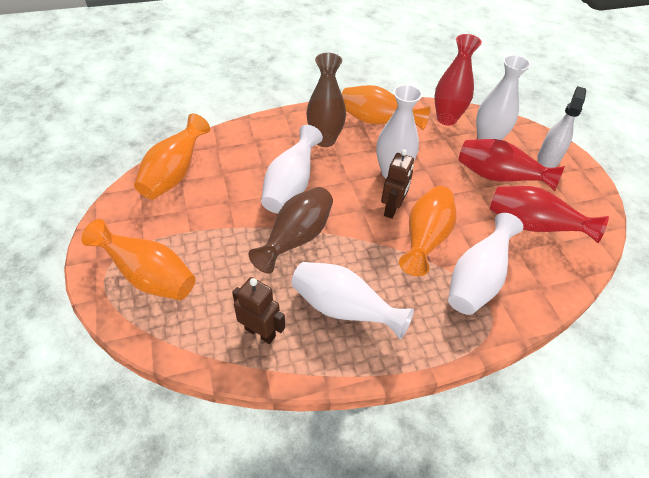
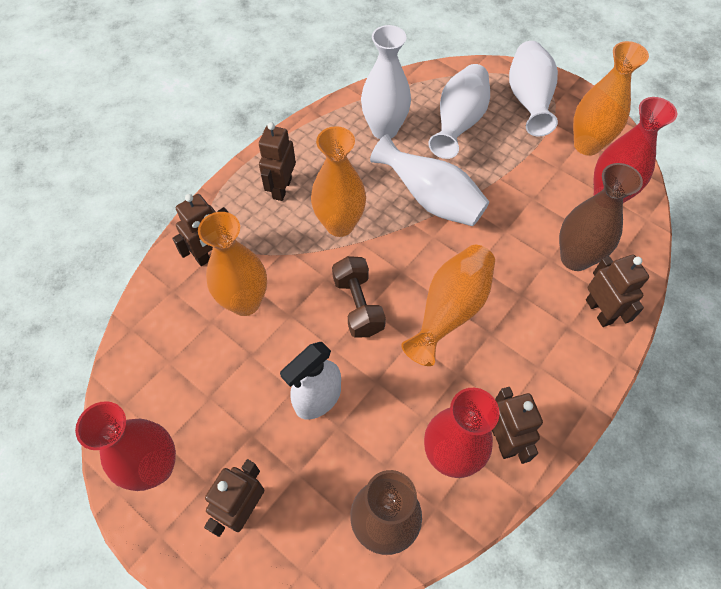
brown dumbbell: 0 -> 1
brown robot: 2 -> 5
white vase: 5 -> 4

